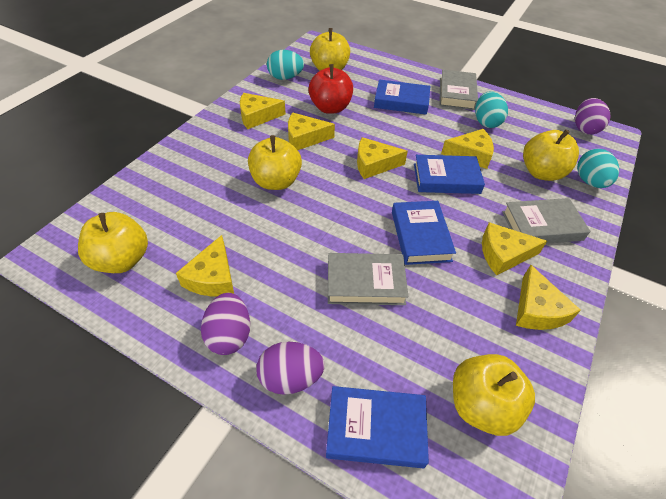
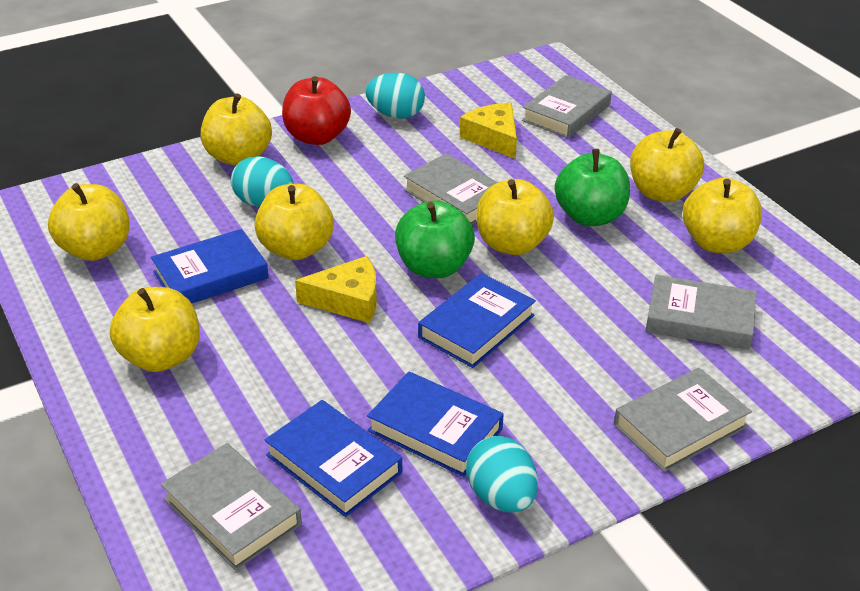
green apple: 0 -> 2
grey book: 3 -> 5
purple egg: 3 -> 0
yellow apple: 5 -> 7
yellow cheese: 7 -> 2

